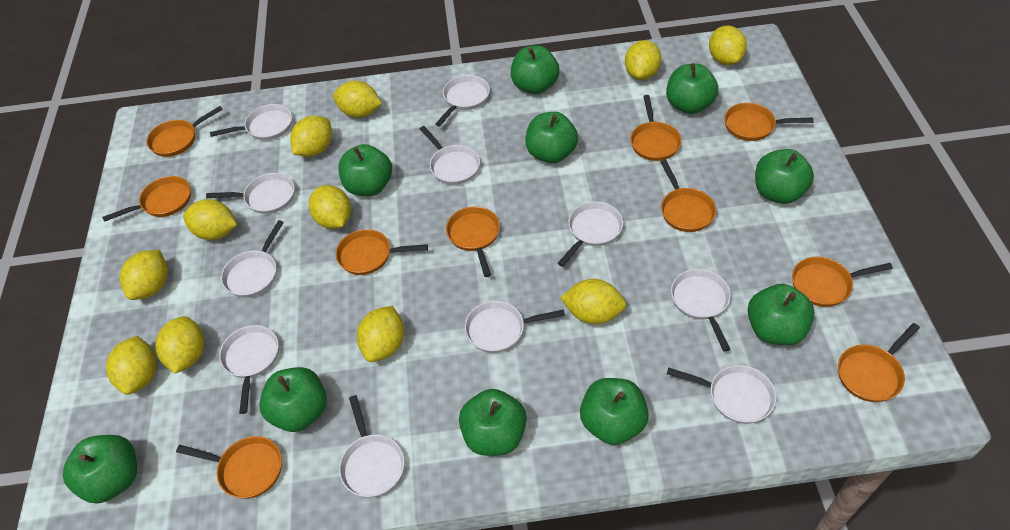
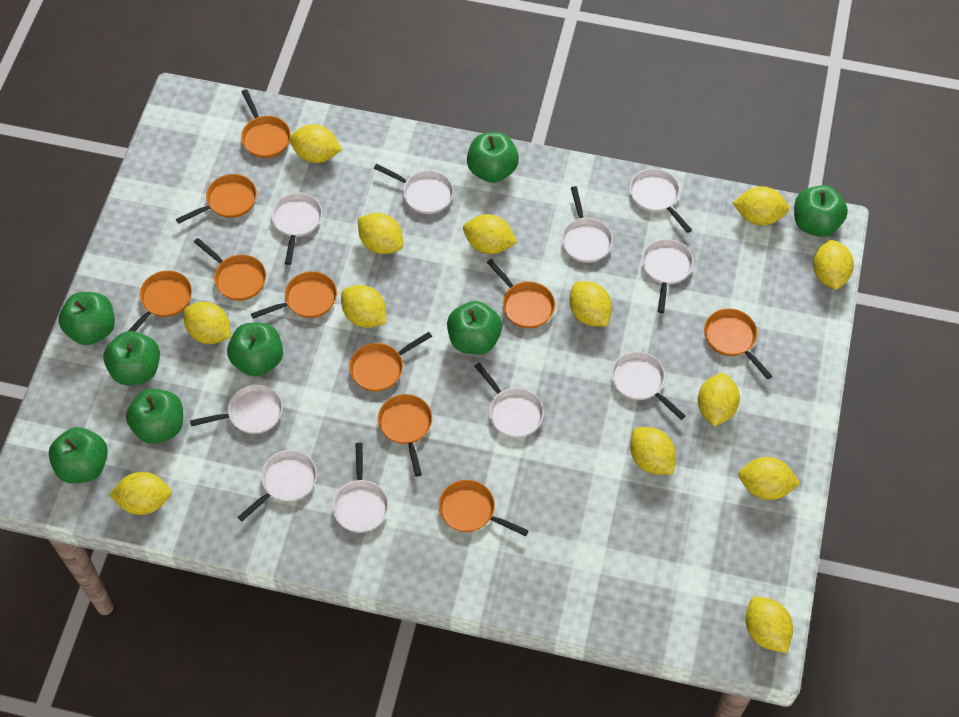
green apple: 10 -> 8
white pan: 11 -> 10
yellow lemon: 11 -> 13

